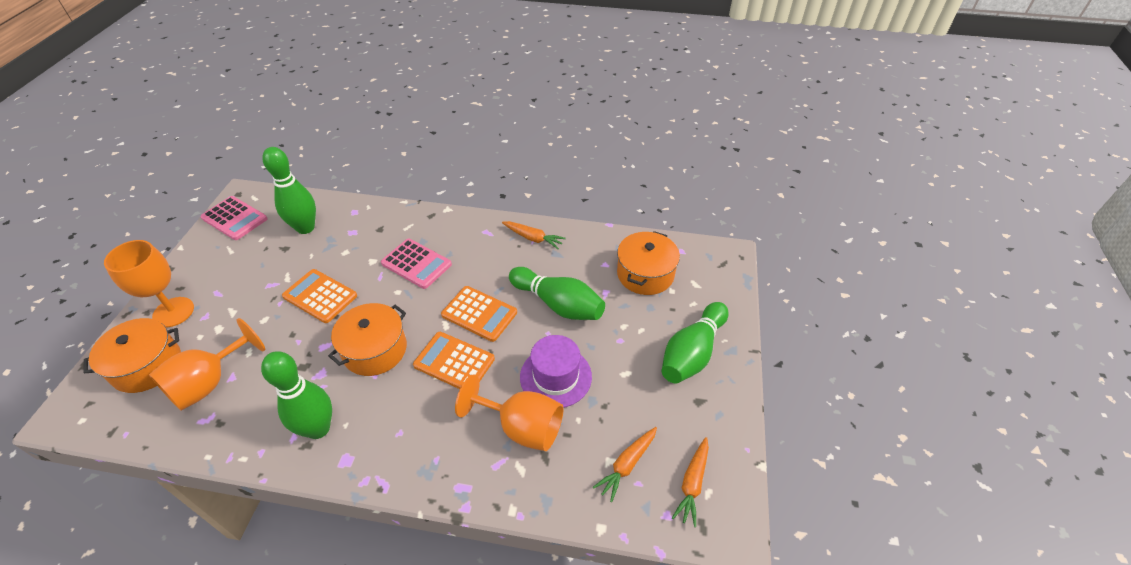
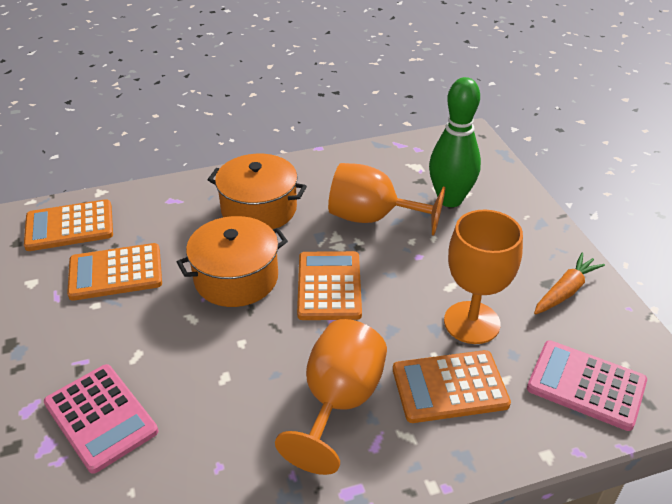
green bowling pin: 4 -> 1
orange calculator: 3 -> 4
orange carrot: 3 -> 1
orange pot: 3 -> 2
purple hat: 1 -> 0

